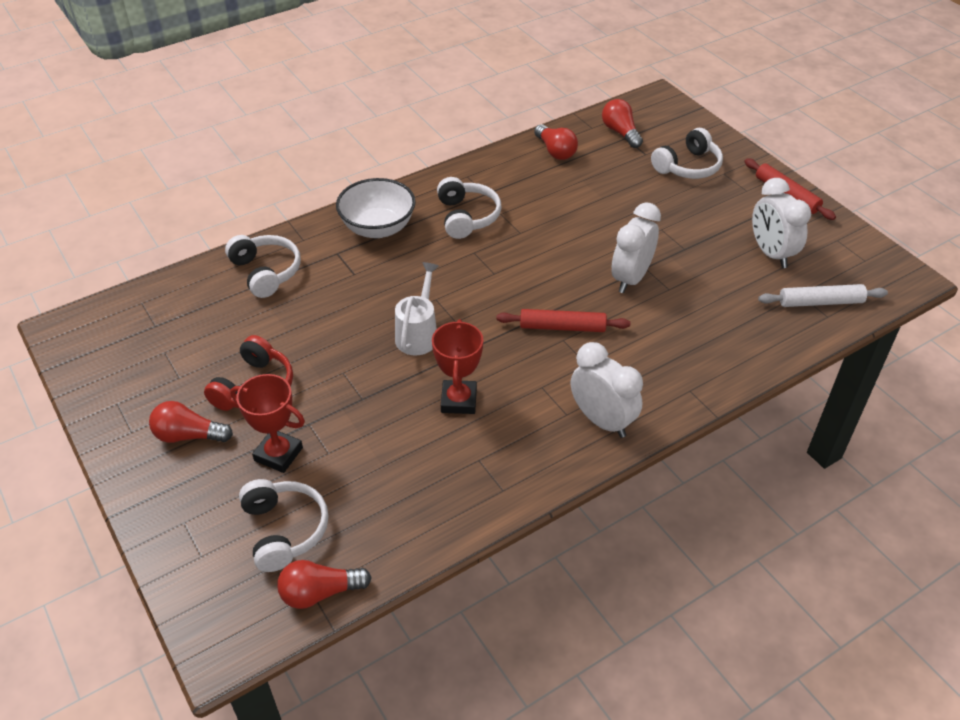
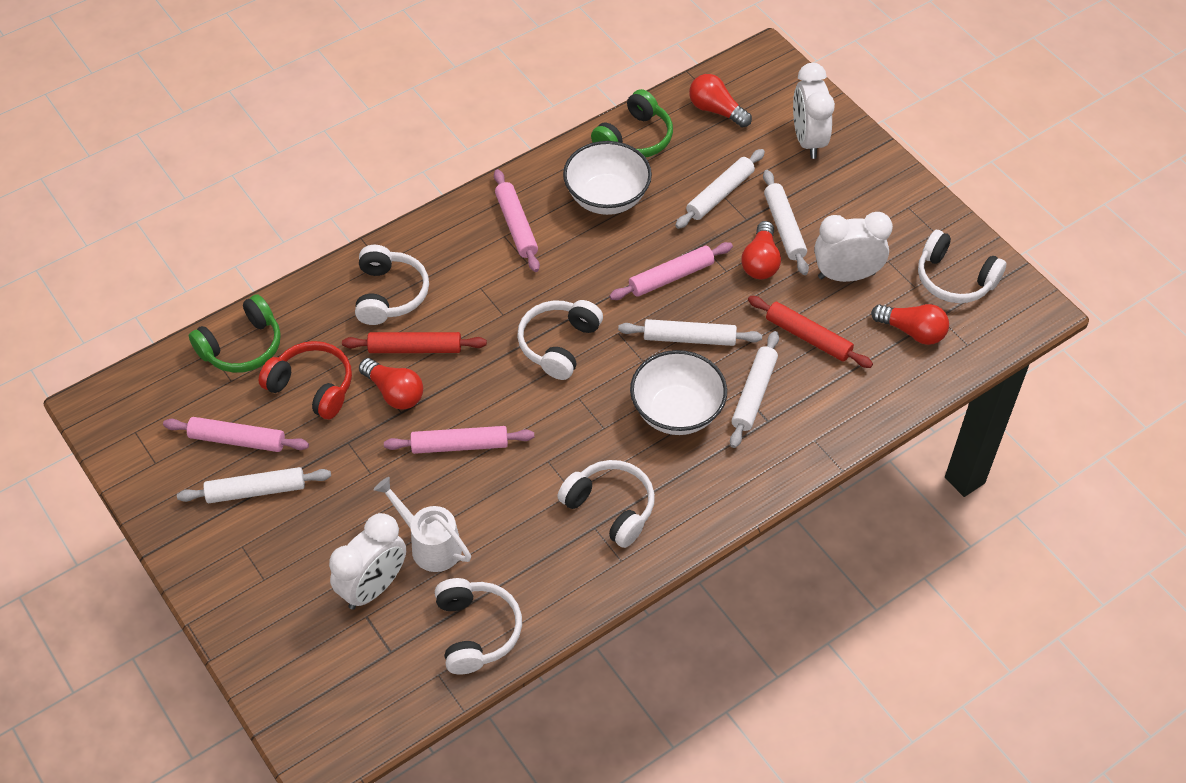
green headphones: 0 -> 2
pink rolling pin: 0 -> 4
red trophy: 2 -> 0
white bowl: 1 -> 2
white headphones: 4 -> 5
white rolling pin: 1 -> 5

